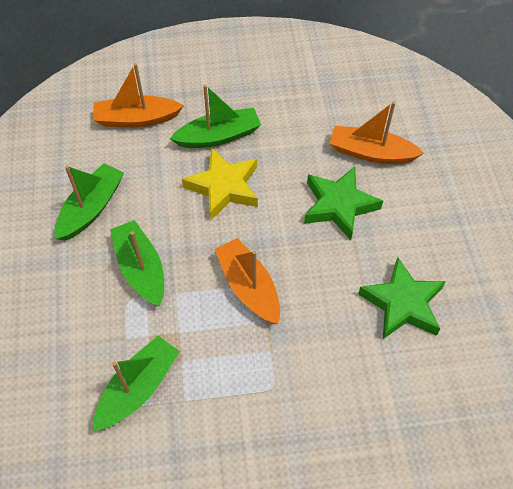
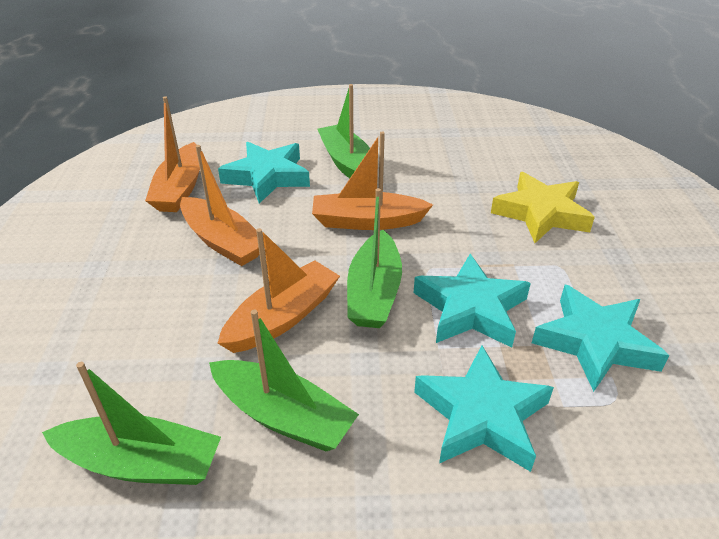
green star: 2 -> 0
orange boat: 3 -> 4
turquoise star: 0 -> 4

